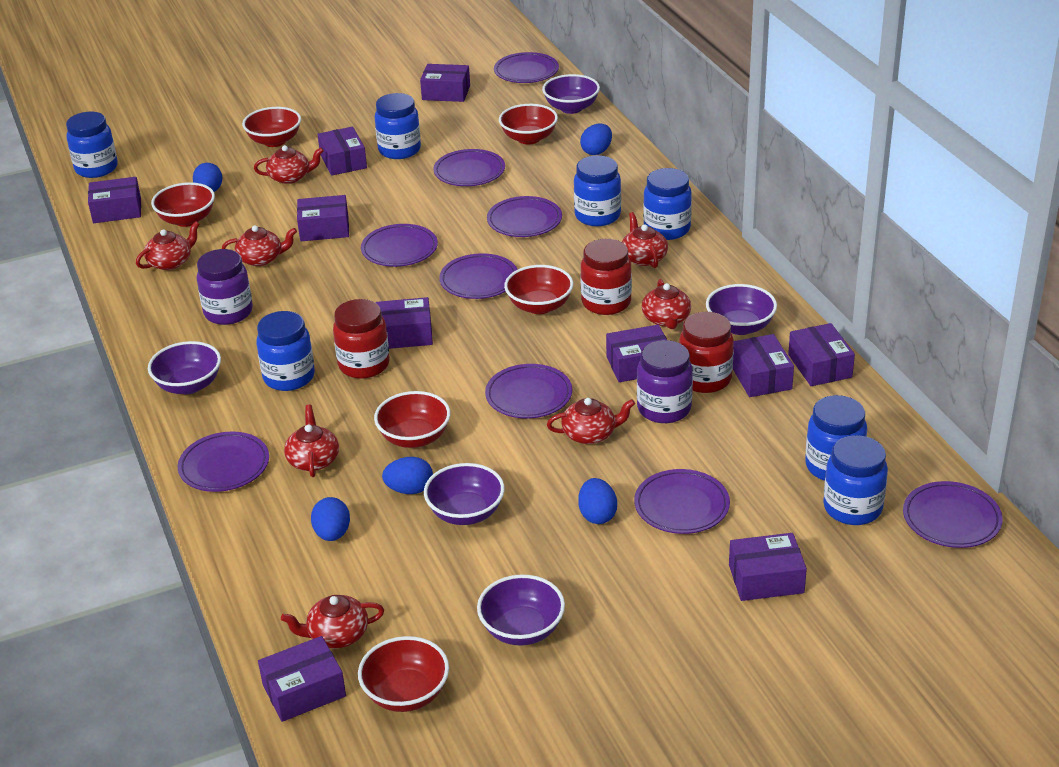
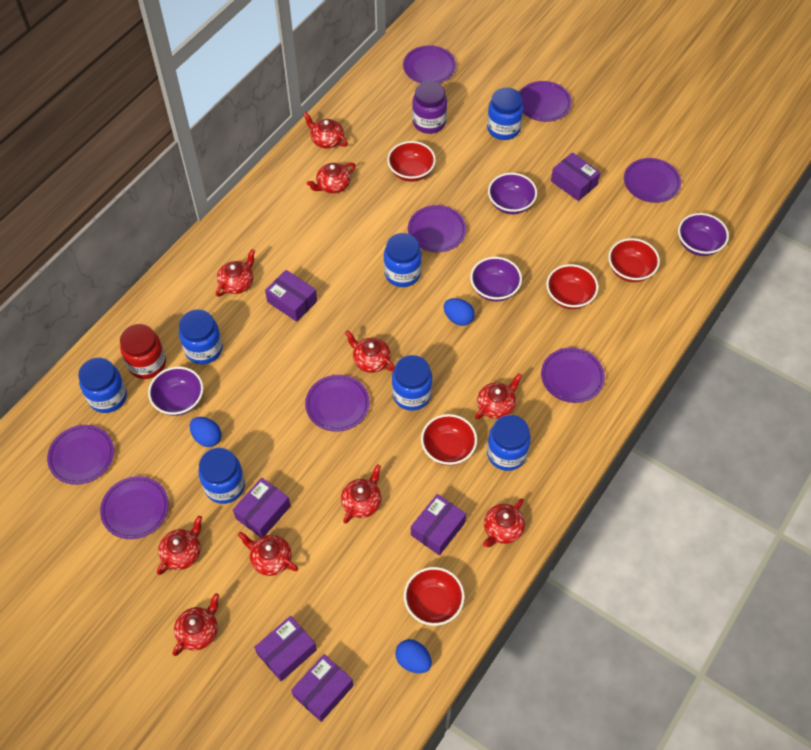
blue egg: 5 -> 3
purple bowl: 5 -> 4
purple box: 10 -> 6
purple jar: 2 -> 1
purple plate: 9 -> 8
red bowl: 6 -> 5
red jar: 3 -> 1
red teapot: 8 -> 10

